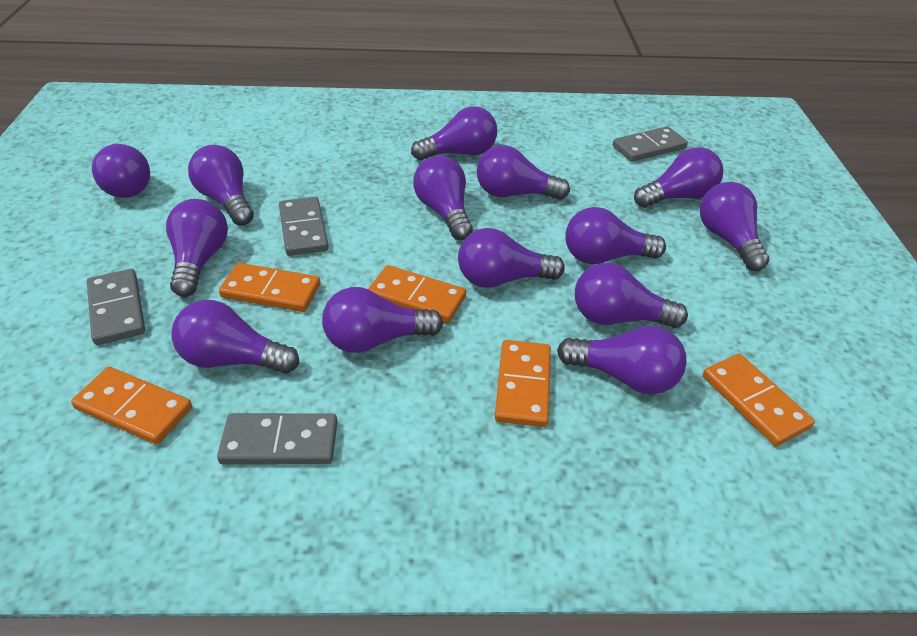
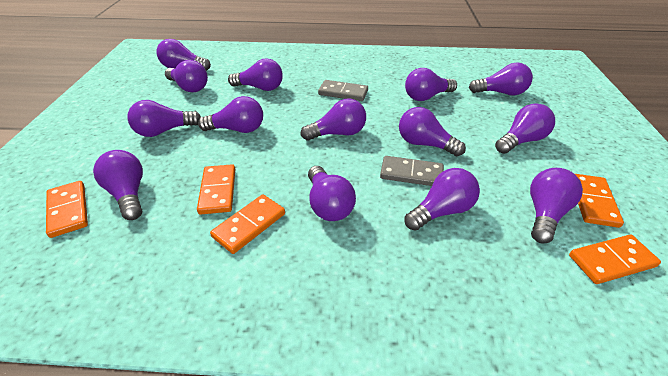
grey domino: 4 -> 2

